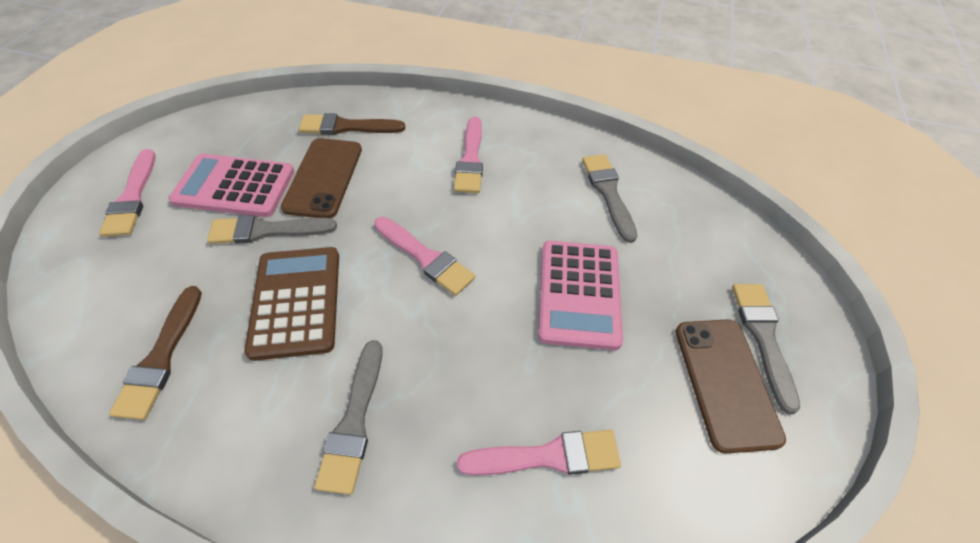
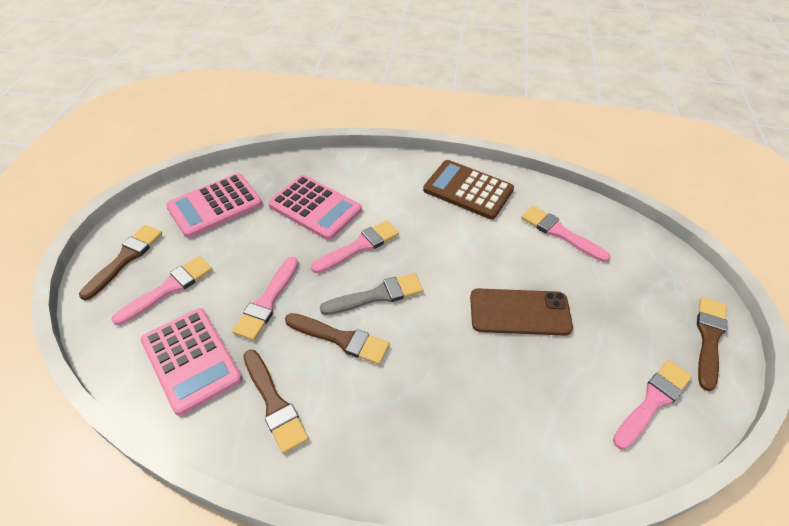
brown brush: 2 -> 4
brown phone: 2 -> 1
grey brush: 4 -> 1
pink brush: 4 -> 5
pink calculator: 2 -> 3

